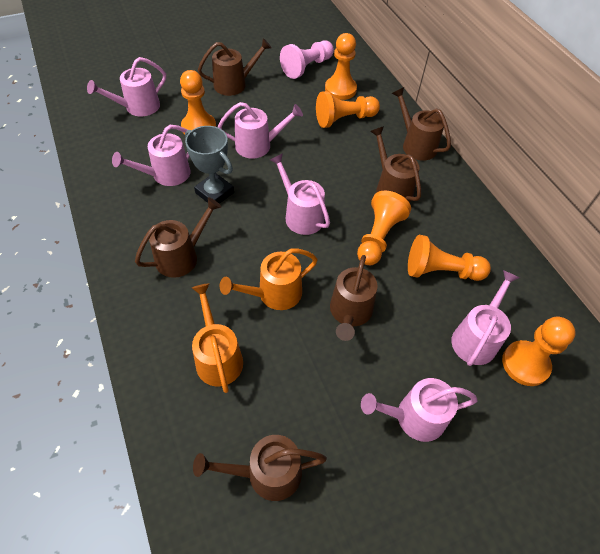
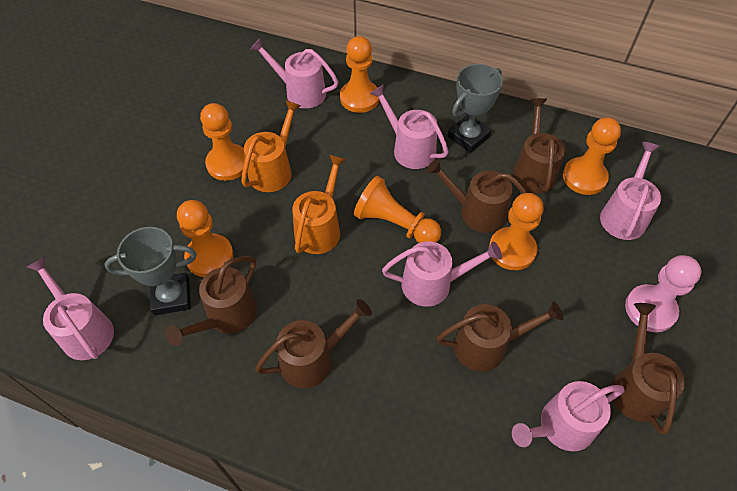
grey trophy: 1 -> 2

